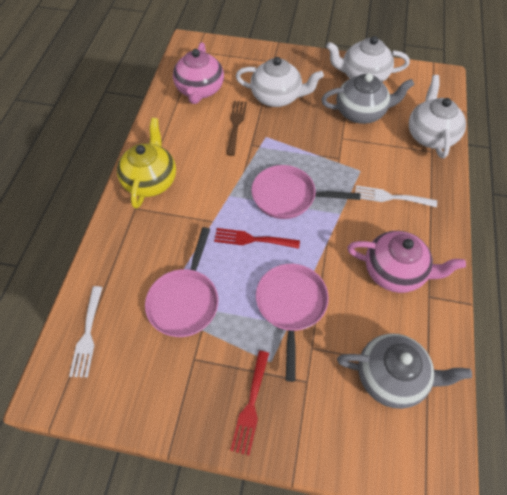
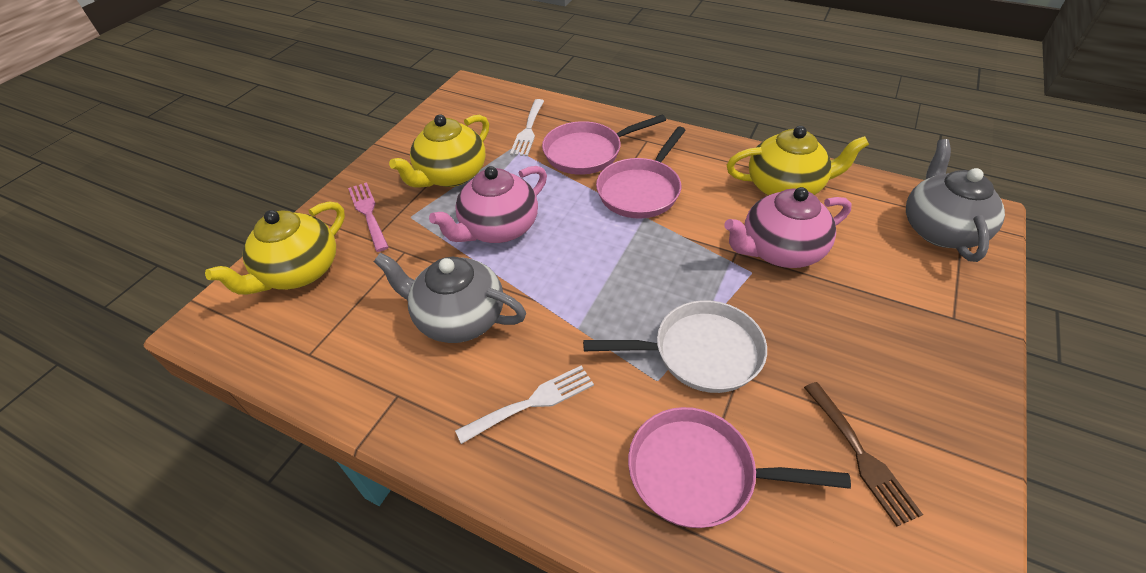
pink fork: 0 -> 1
red fork: 2 -> 0
white pan: 0 -> 1
white teapot: 3 -> 0
yellow teapot: 1 -> 3

